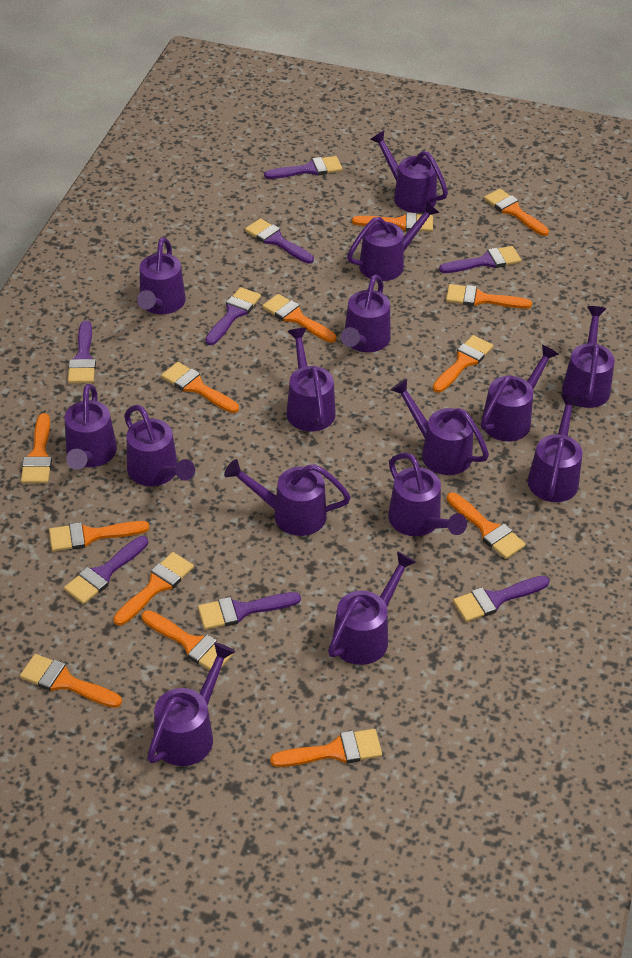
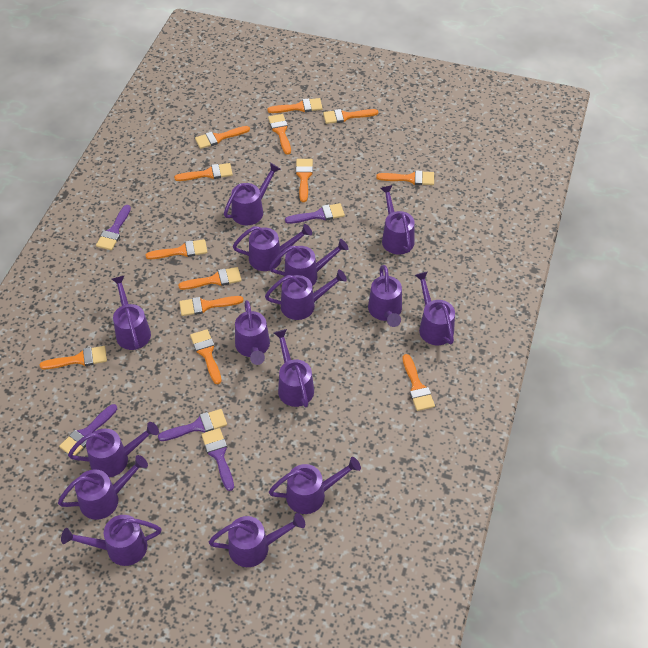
purple brush: 8 -> 5

